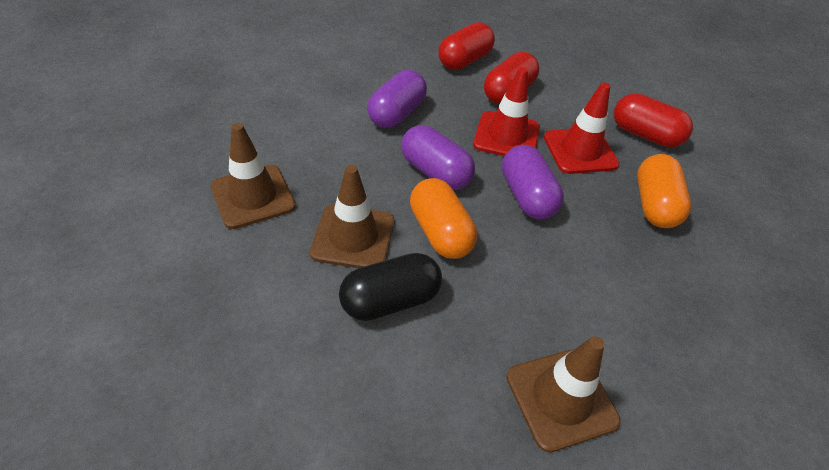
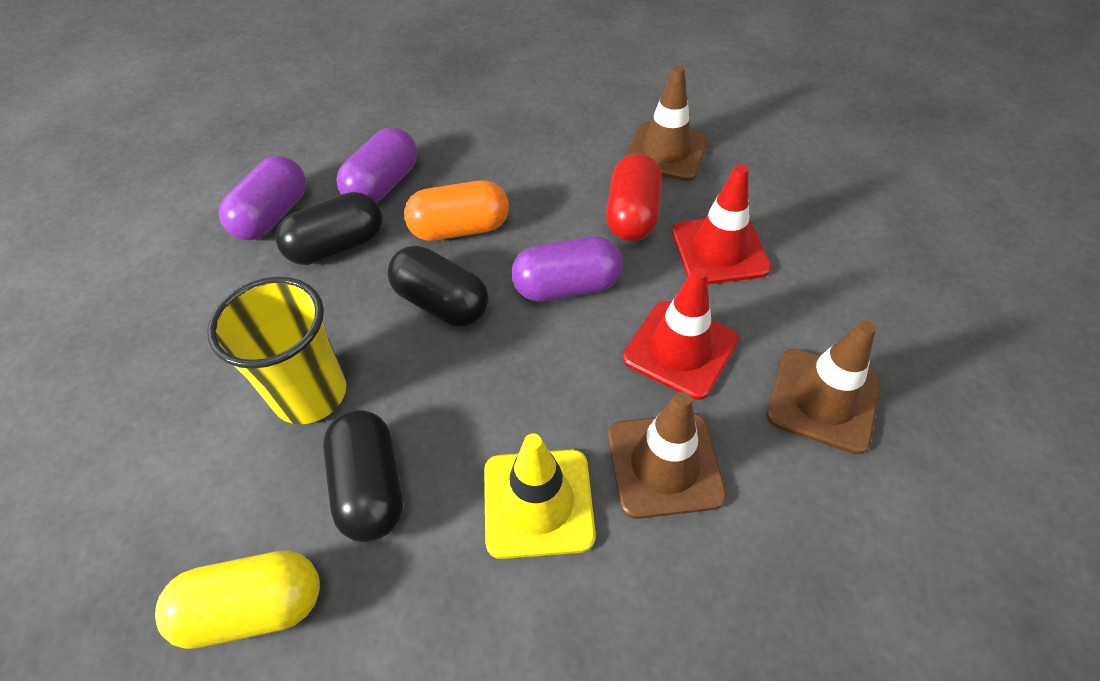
black capsule: 1 -> 3
orange capsule: 2 -> 1
red capsule: 3 -> 1
yellow capsule: 0 -> 1
yellow cup: 0 -> 1
yellow traffic cone: 0 -> 1

